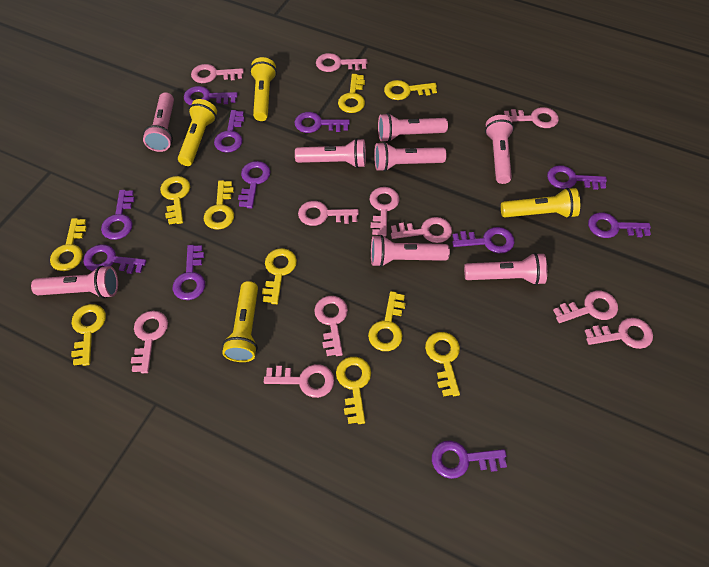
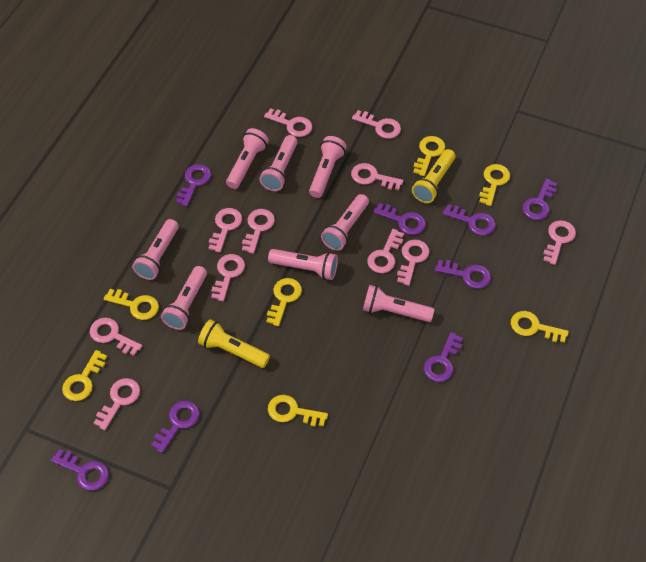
purple key: 11 -> 8
yellow flashlight: 4 -> 2
yellow key: 10 -> 7

